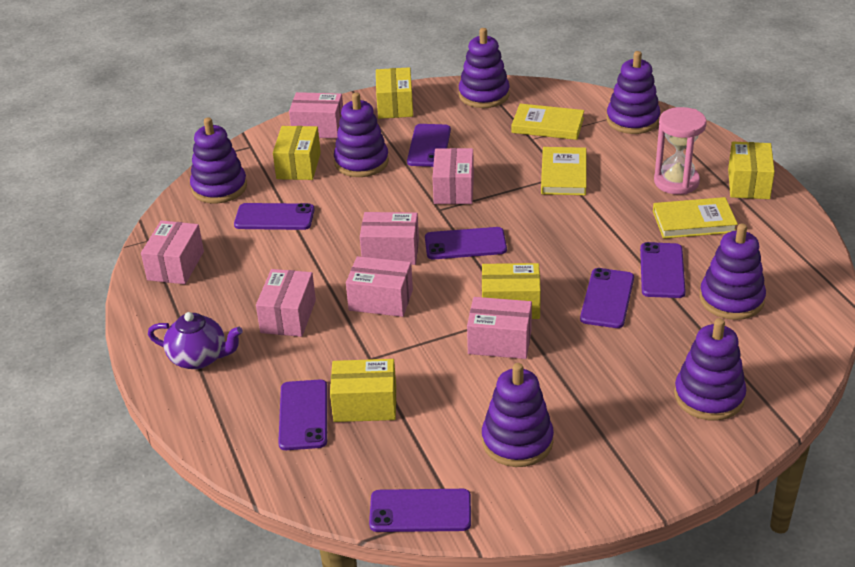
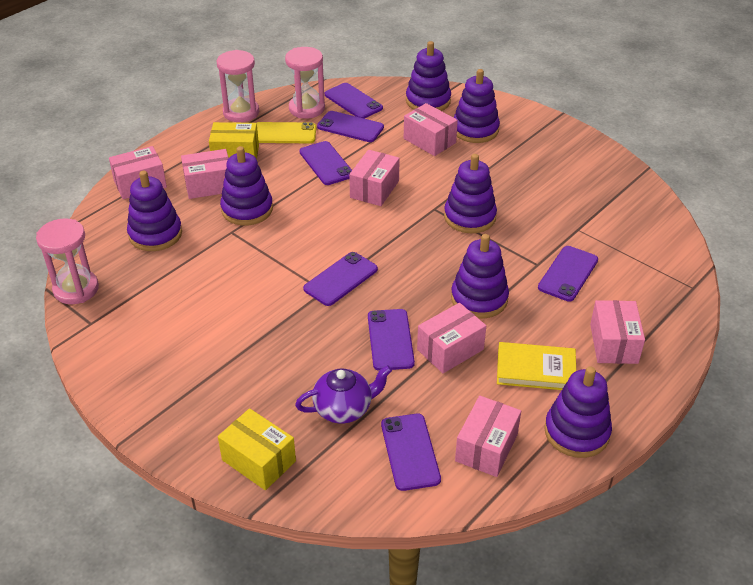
pink hourglass: 1 -> 3
yellow book: 3 -> 1
yellow box: 5 -> 2
yellow phone: 0 -> 1

